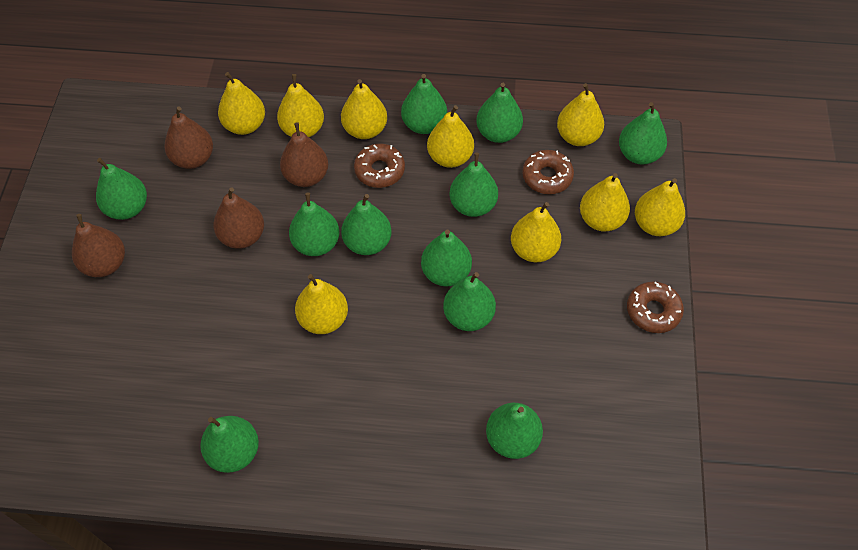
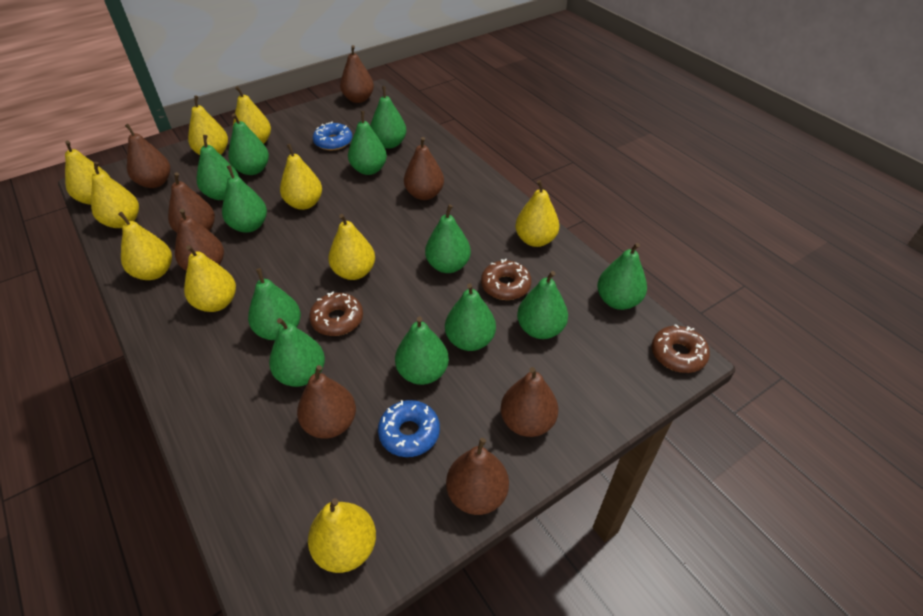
blue donut: 0 -> 2
brown pear: 4 -> 8
green pear: 11 -> 12
yellow pear: 9 -> 10

